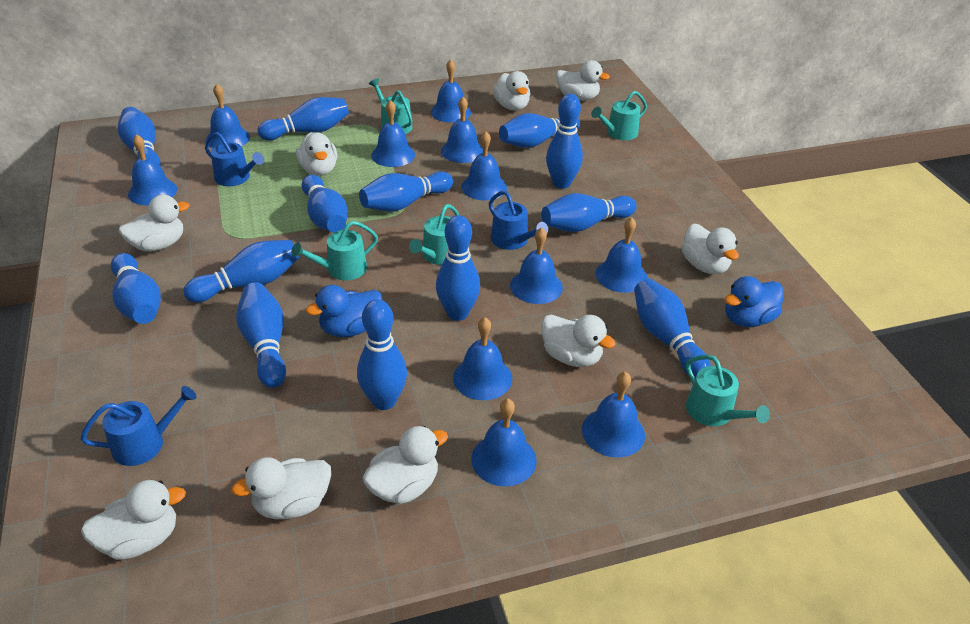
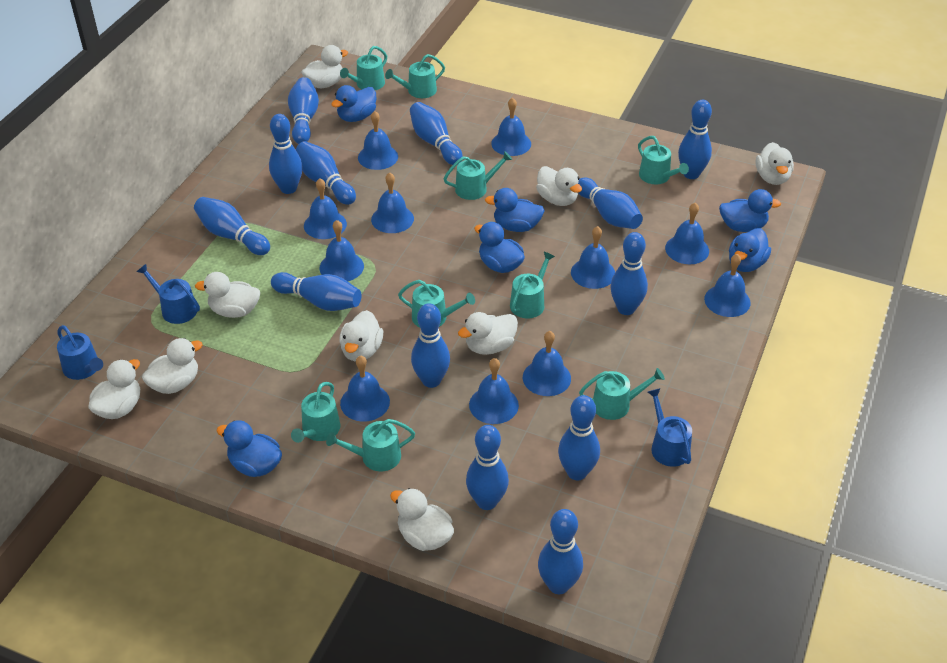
blue duck: 2 -> 6
turquoise watering can: 5 -> 9

